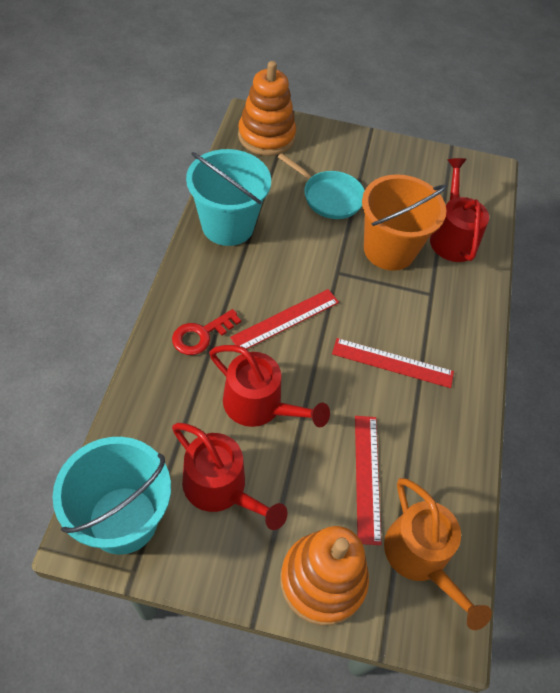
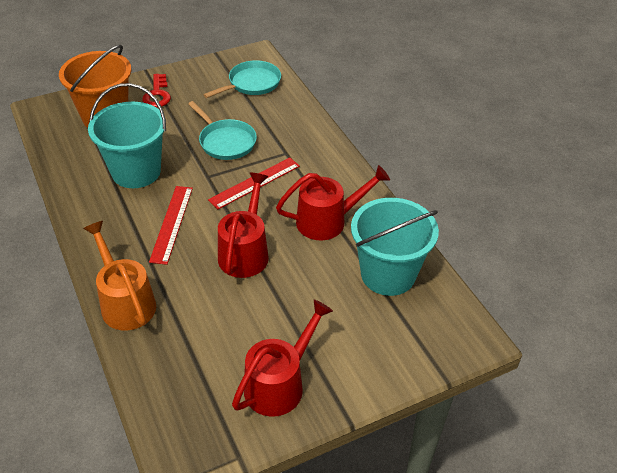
orange stacking toy: 2 -> 0
red ruler: 3 -> 2
turquoise pan: 1 -> 2

